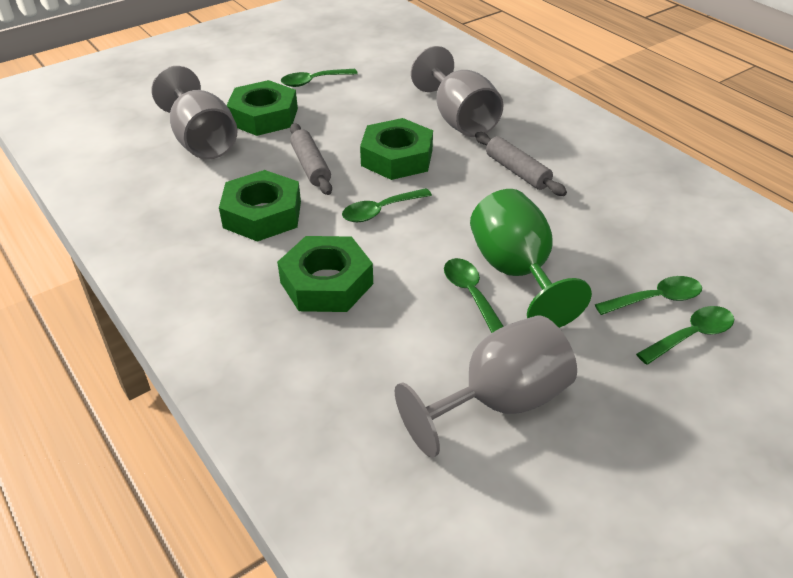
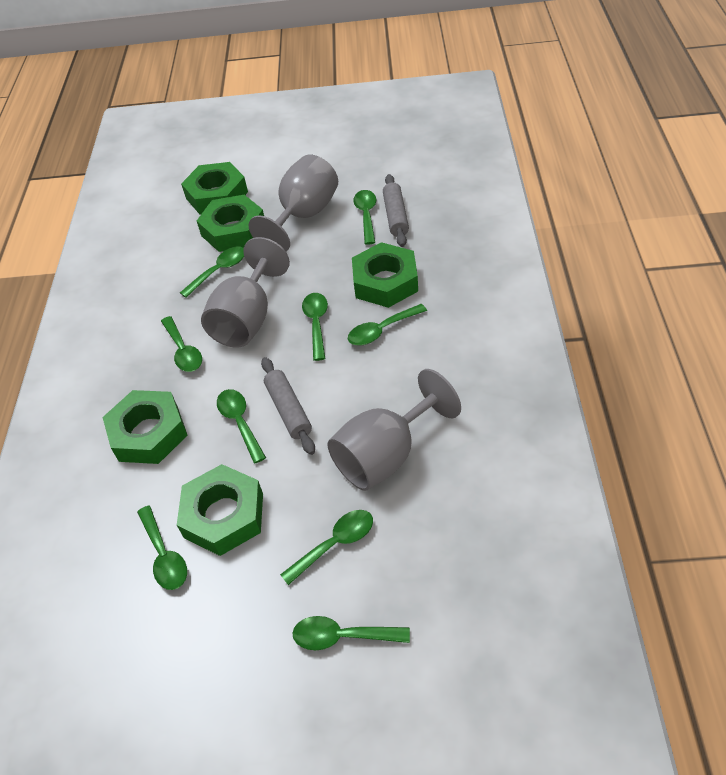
green goblet: 1 -> 0
green nut: 4 -> 5
green spoon: 5 -> 9

